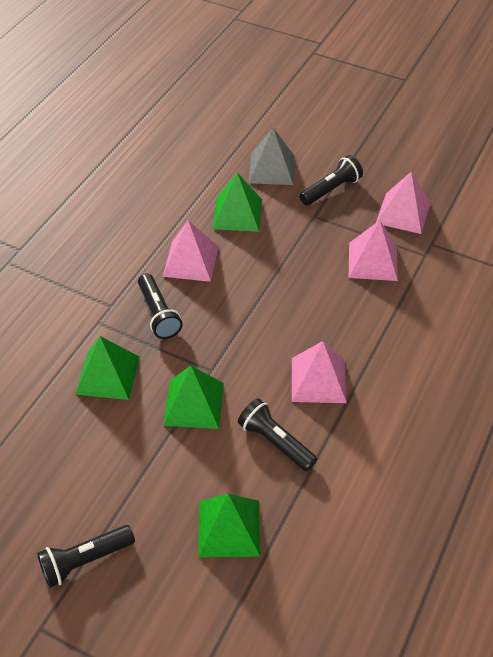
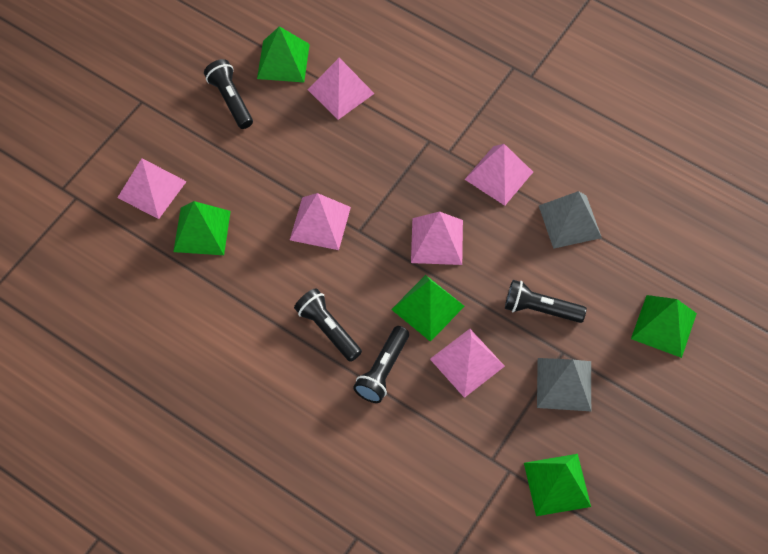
green pyramid: 4 -> 5
grey pyramid: 1 -> 2
pink pyramid: 4 -> 6

